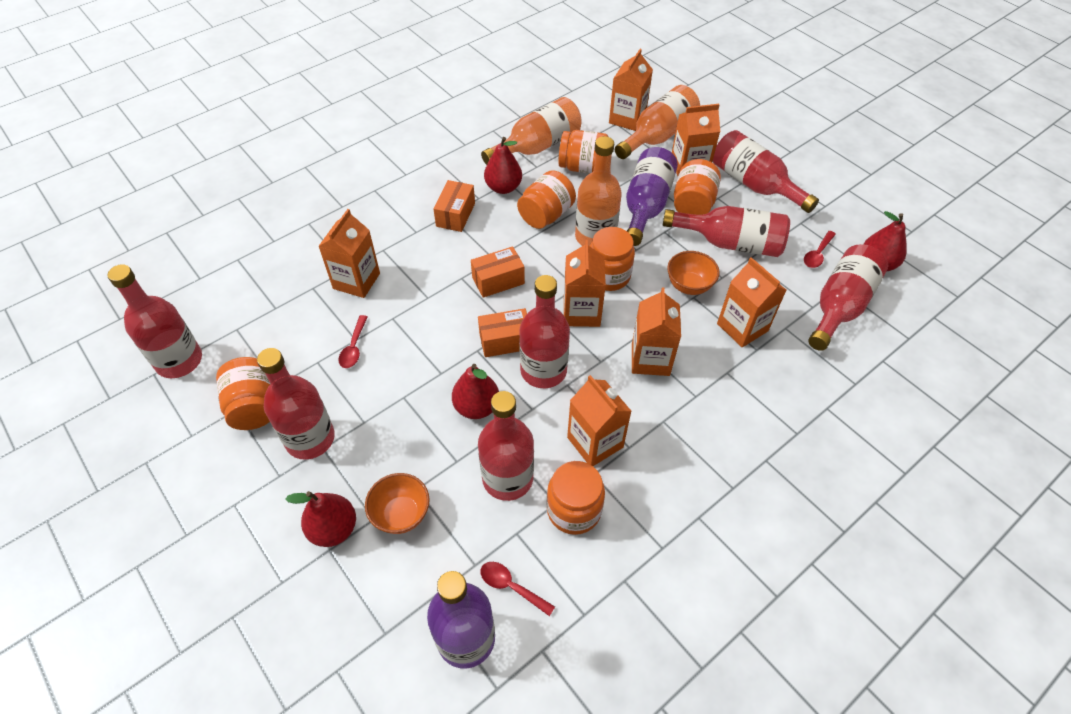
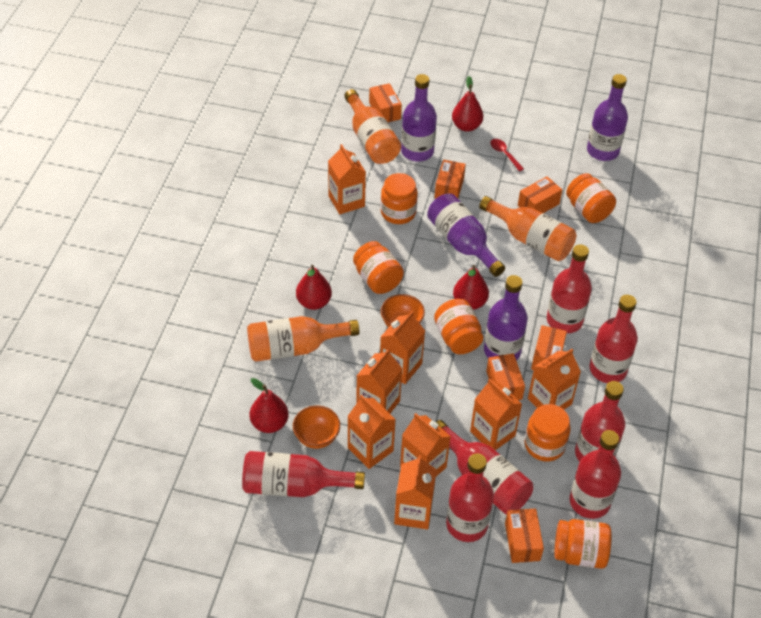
orange box: 3 -> 6
orange carton: 7 -> 8
purple bottle: 2 -> 4
red spoon: 3 -> 1

